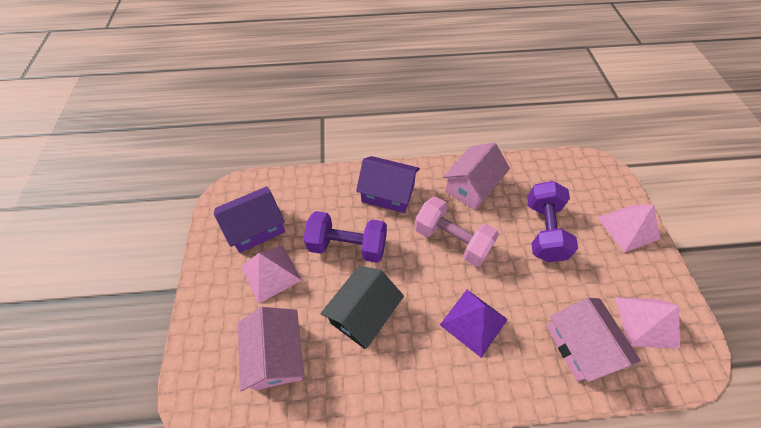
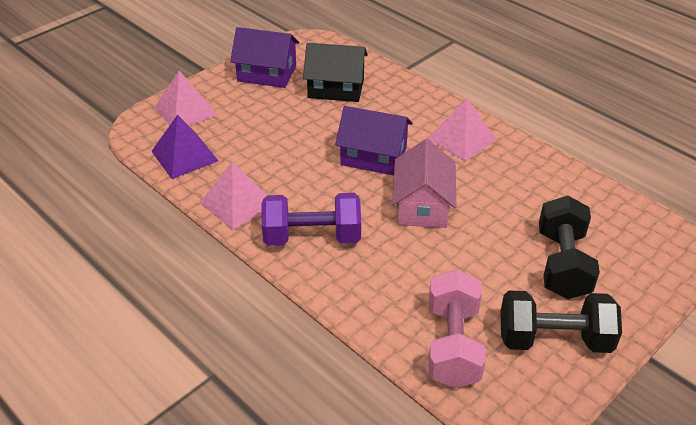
black dumbbell: 0 -> 2
pink house: 3 -> 1
purple dumbbell: 2 -> 1

